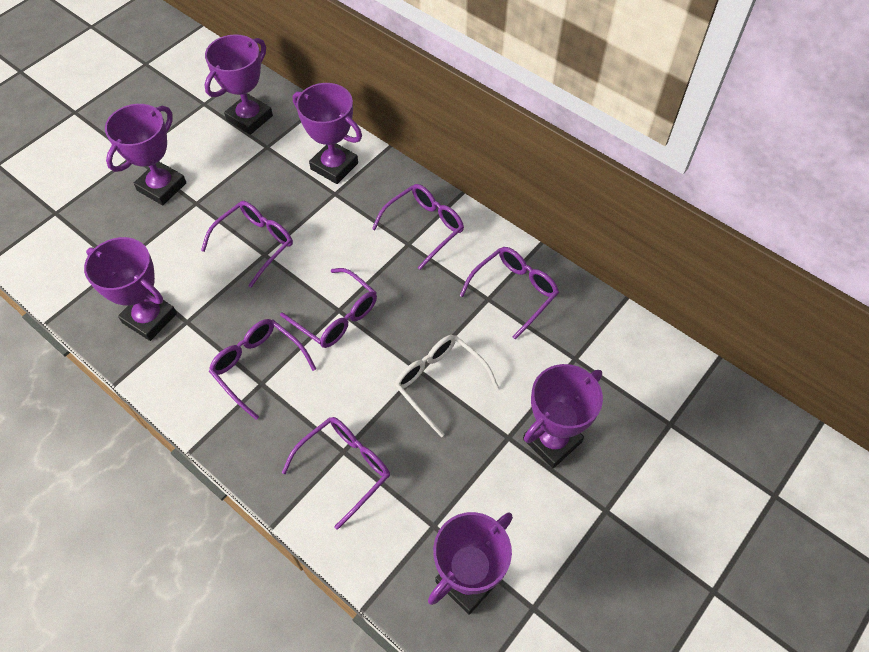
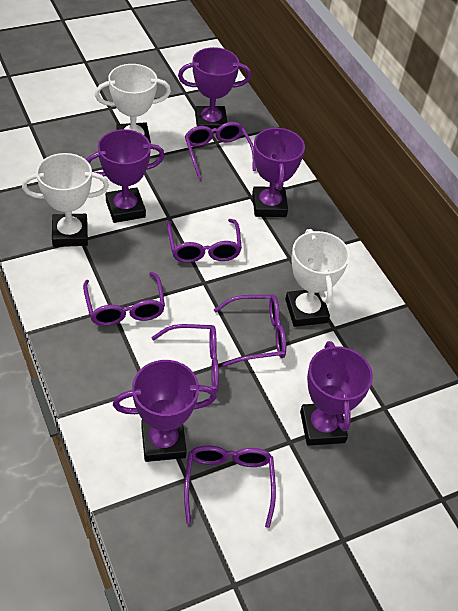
purple trophy: 6 -> 5
white glasses: 1 -> 0
white trophy: 0 -> 3

